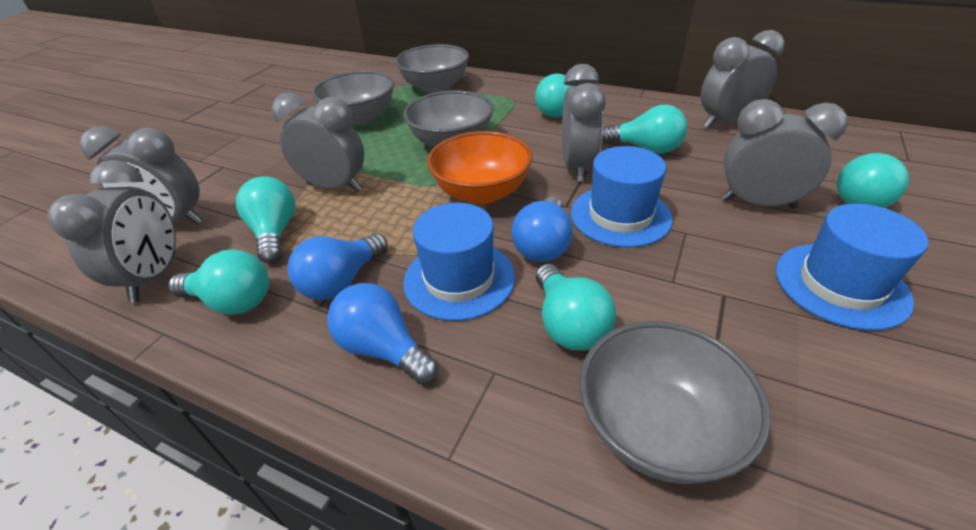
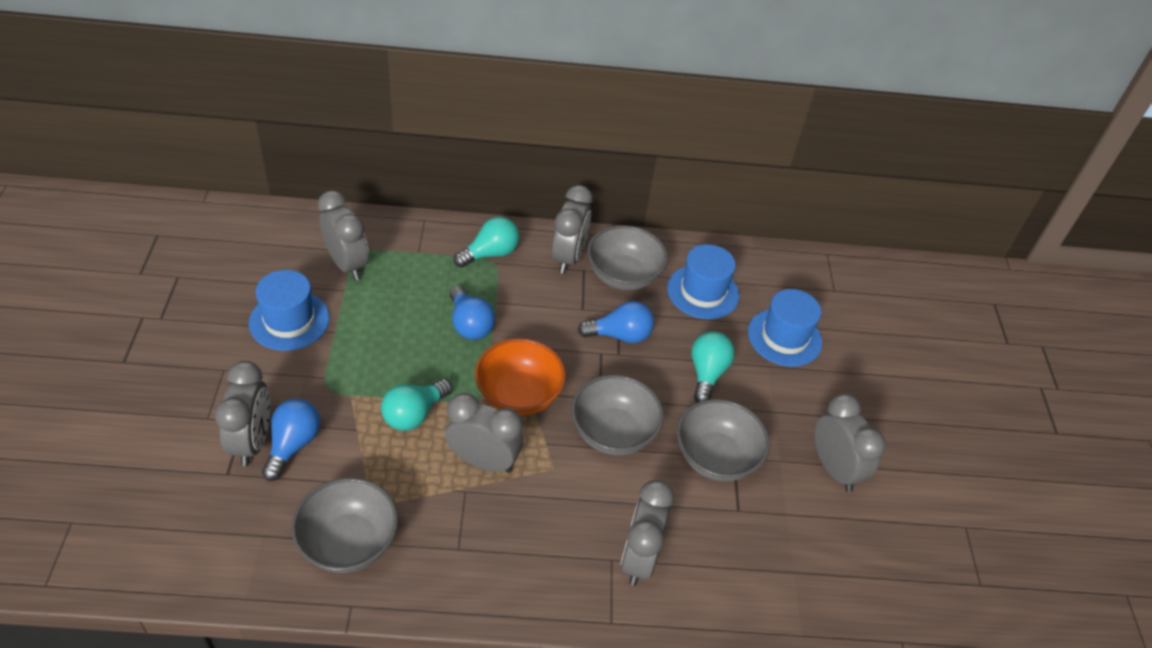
turquoise light bulb: 6 -> 3

